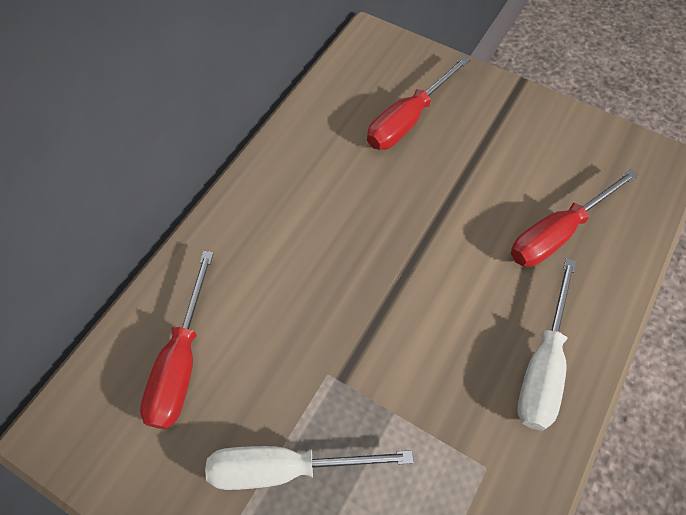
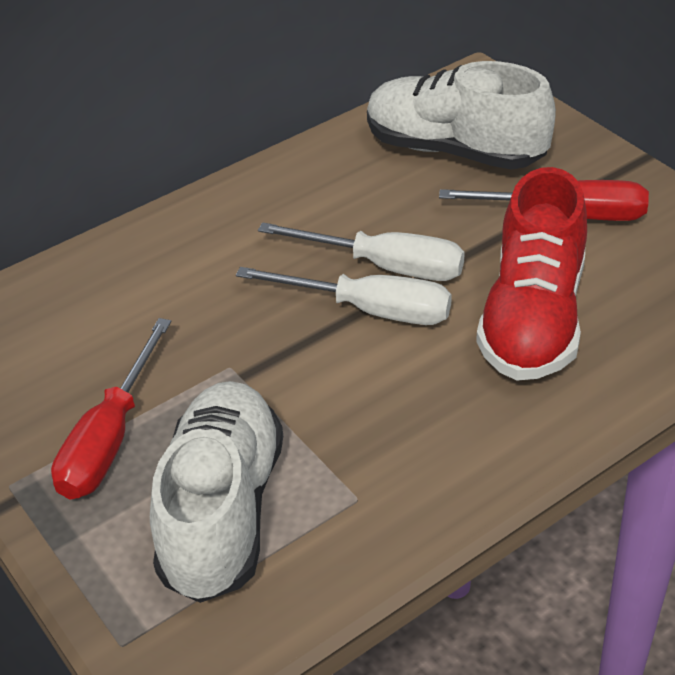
red screwdriver: 3 -> 2
red shoe: 0 -> 1
white shoe: 0 -> 2

